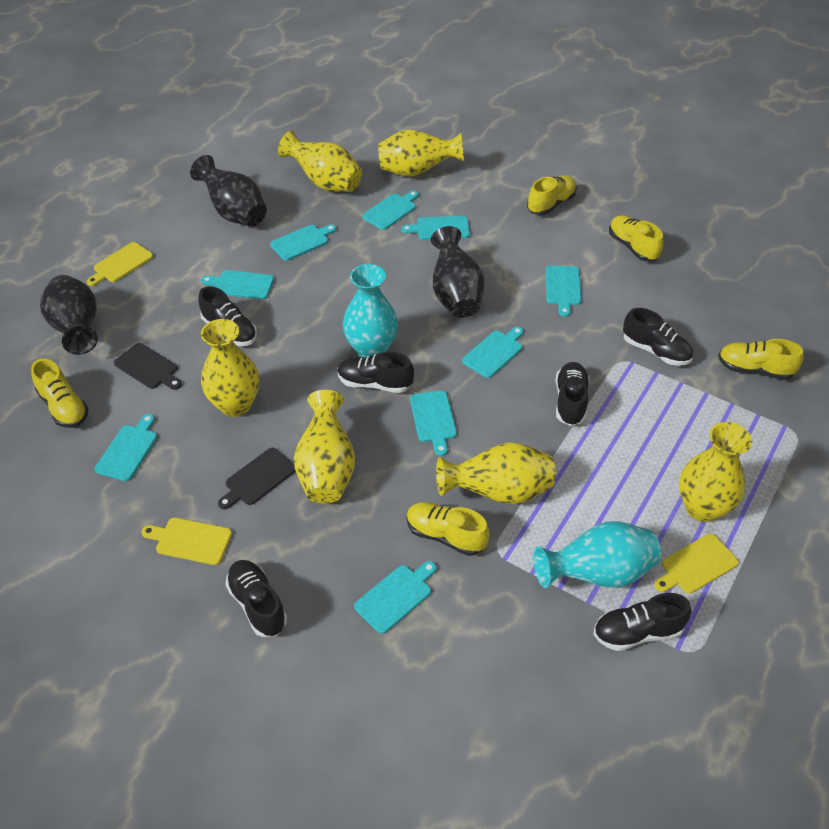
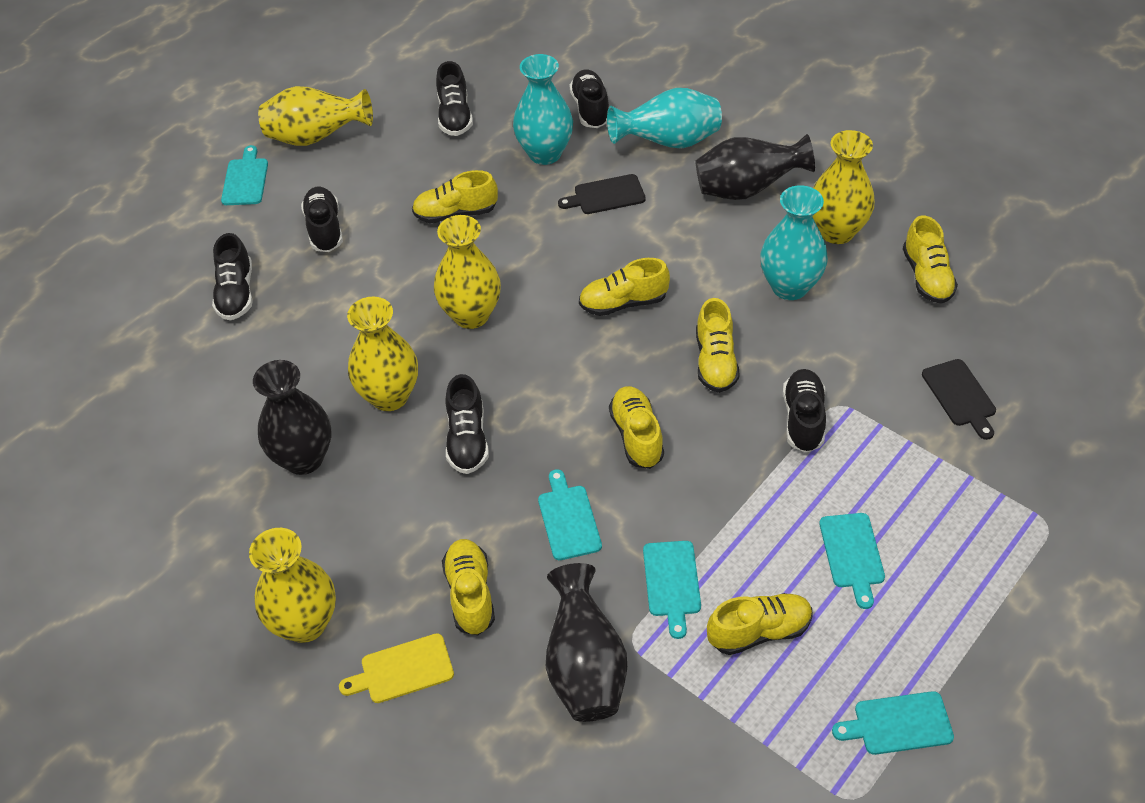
turquoise cutting board: 9 -> 5
turquoise vase: 2 -> 3
yellow cutting board: 3 -> 1
yellow shoe: 5 -> 7
yellow vase: 6 -> 5

